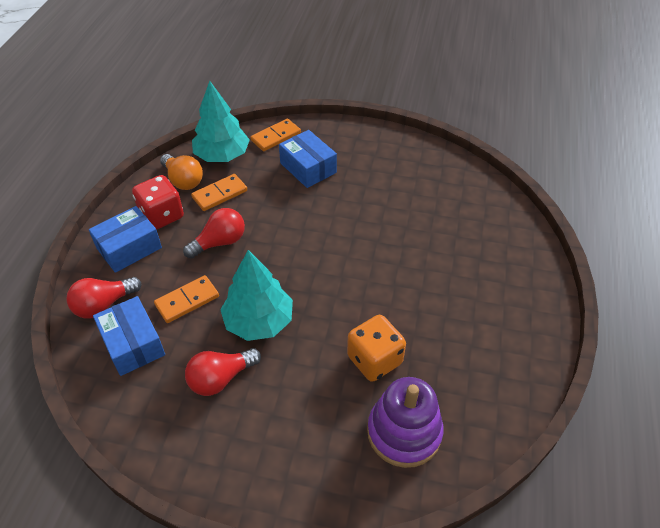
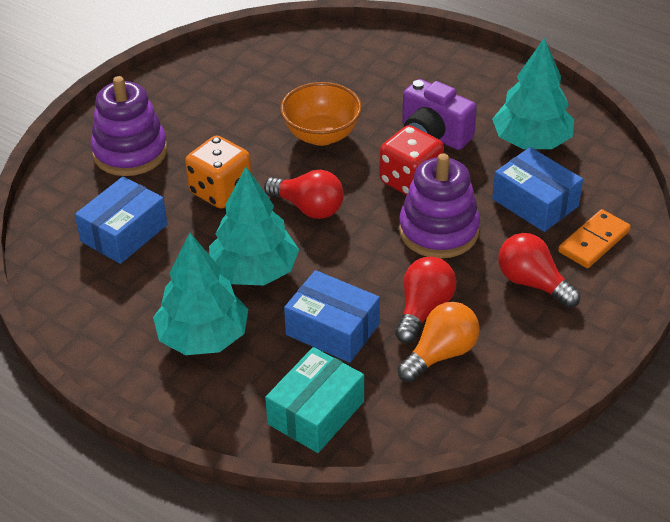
orange bowl: 0 -> 1
orange domino: 3 -> 1
purple camera: 0 -> 1
purple stacking toy: 1 -> 2
turquoise box: 0 -> 1
turquoise tree: 2 -> 3

